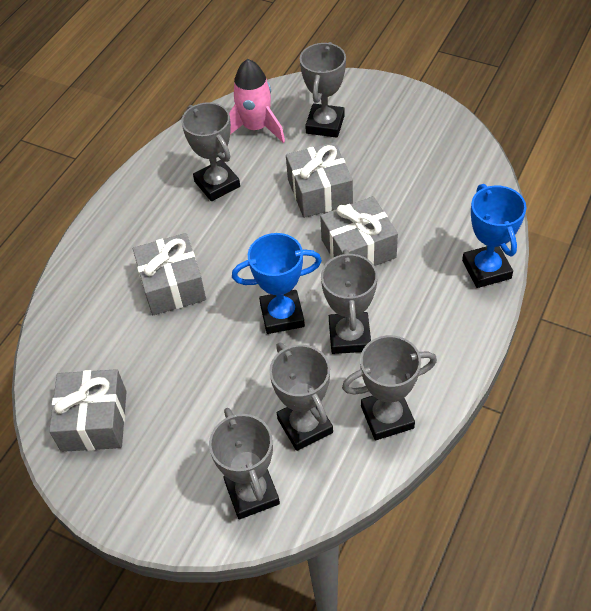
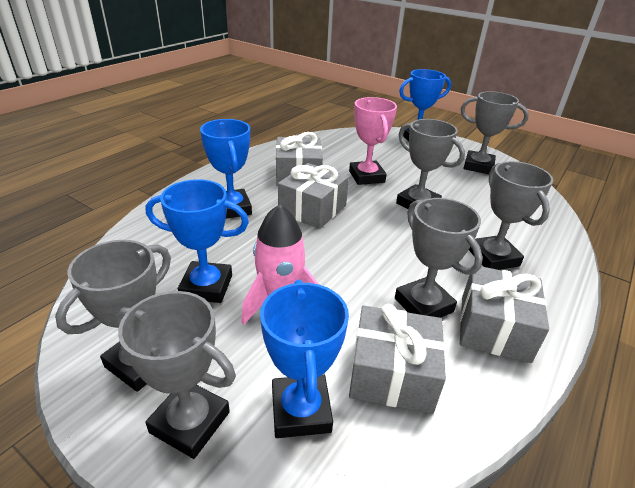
blue trophy: 2 -> 4
pink trophy: 0 -> 1

